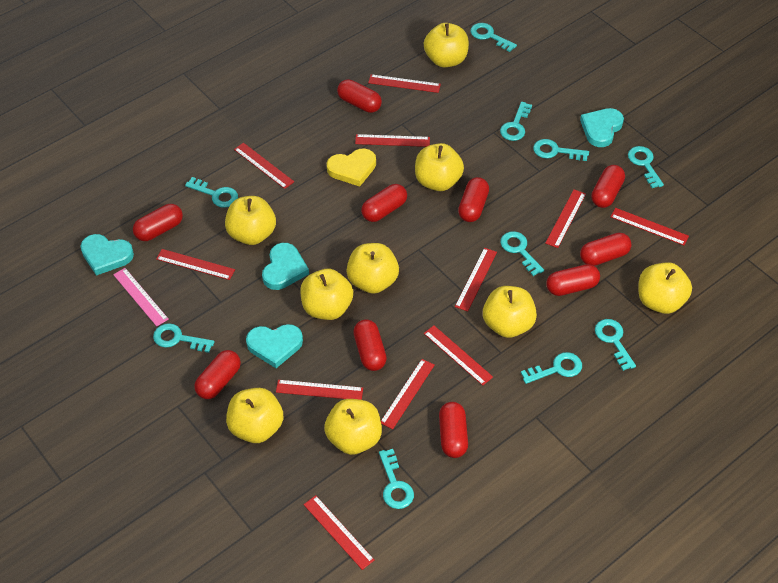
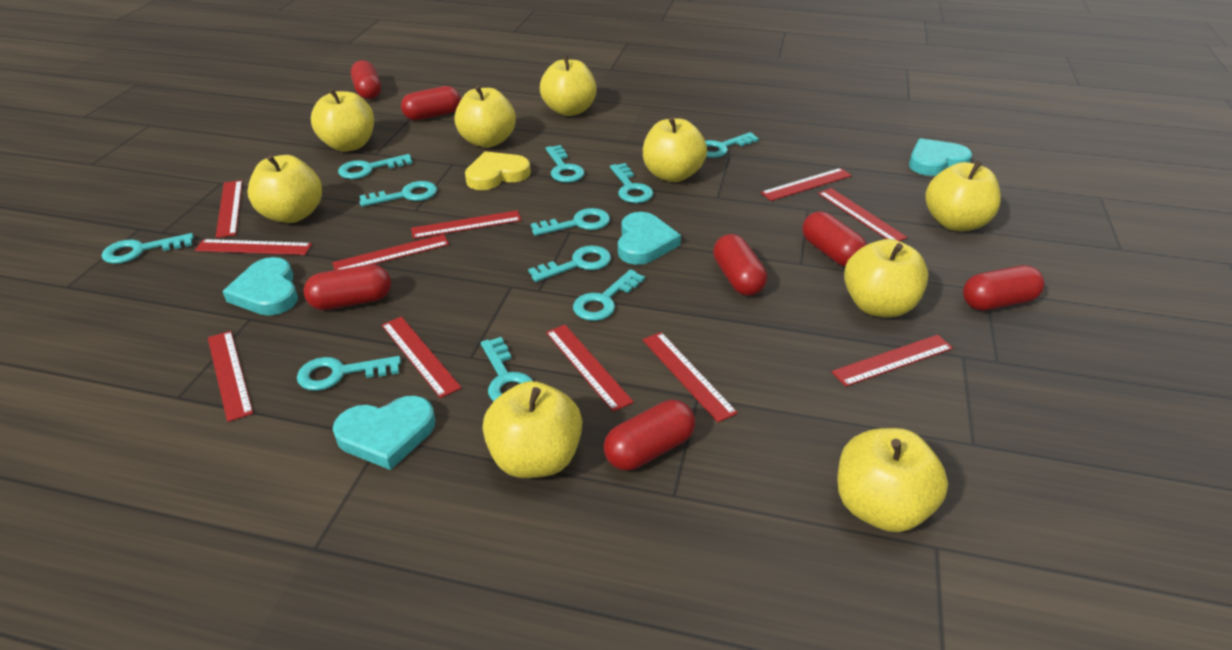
pink ruler: 1 -> 0
red capsule: 10 -> 7
turquoise key: 10 -> 11

